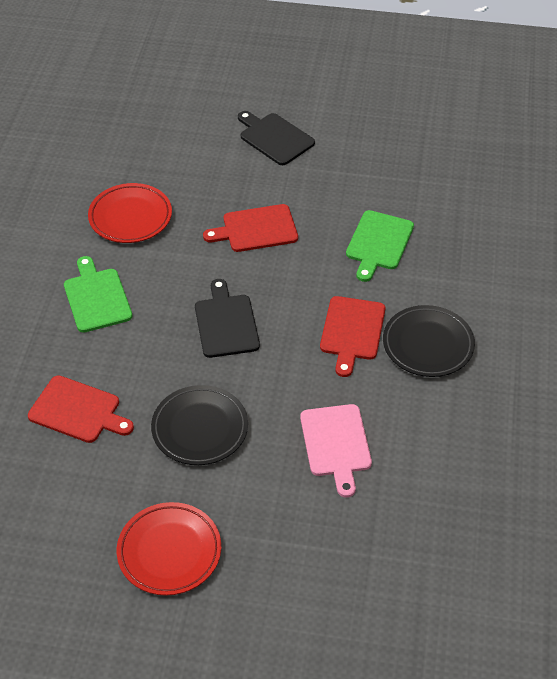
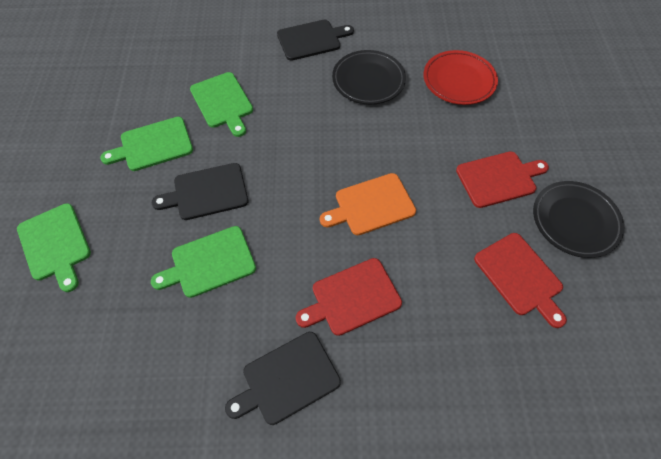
black cutting board: 2 -> 3
green cutting board: 2 -> 4
orange cutting board: 0 -> 1
pink cutting board: 1 -> 0
red plate: 2 -> 1

